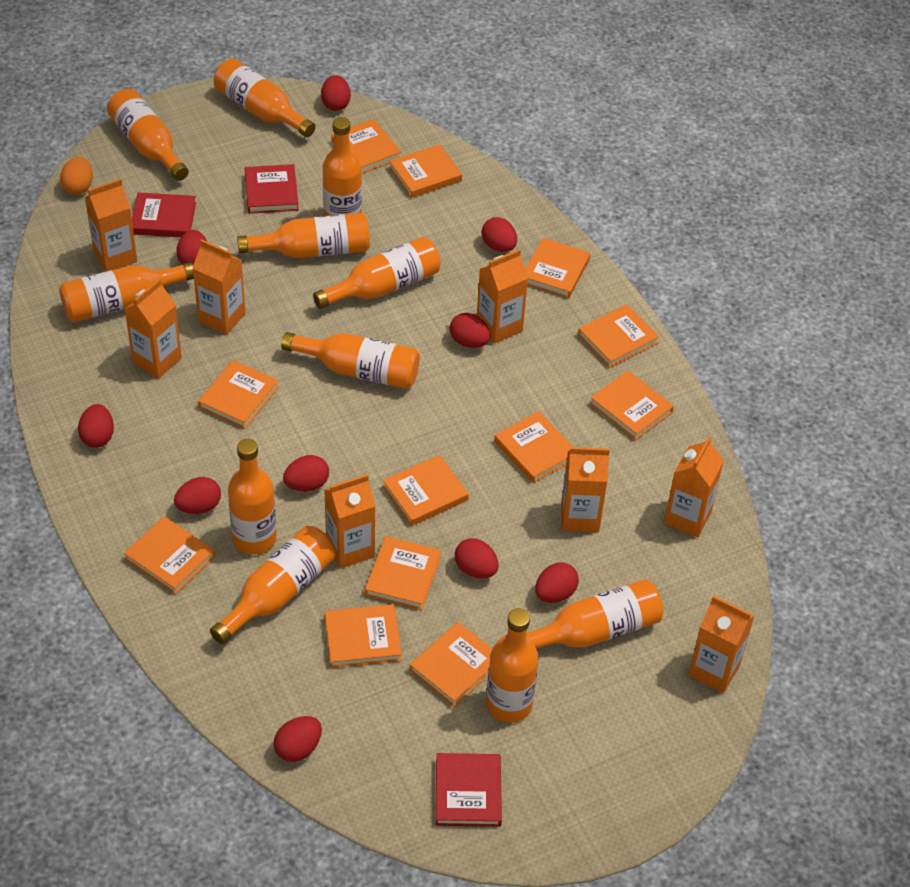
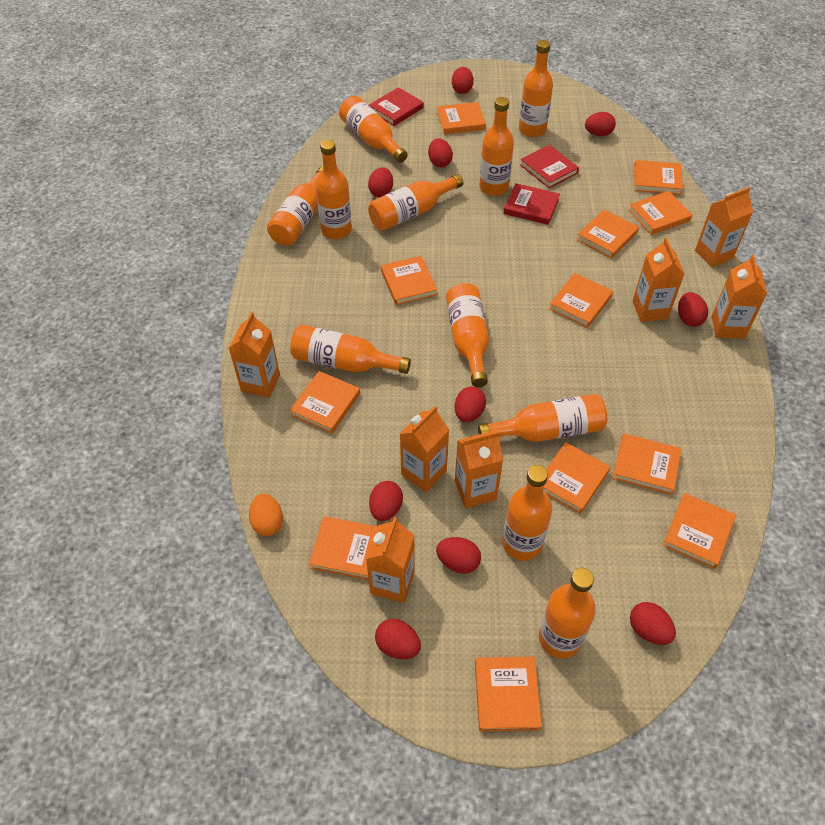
orange carton: 8 -> 7

